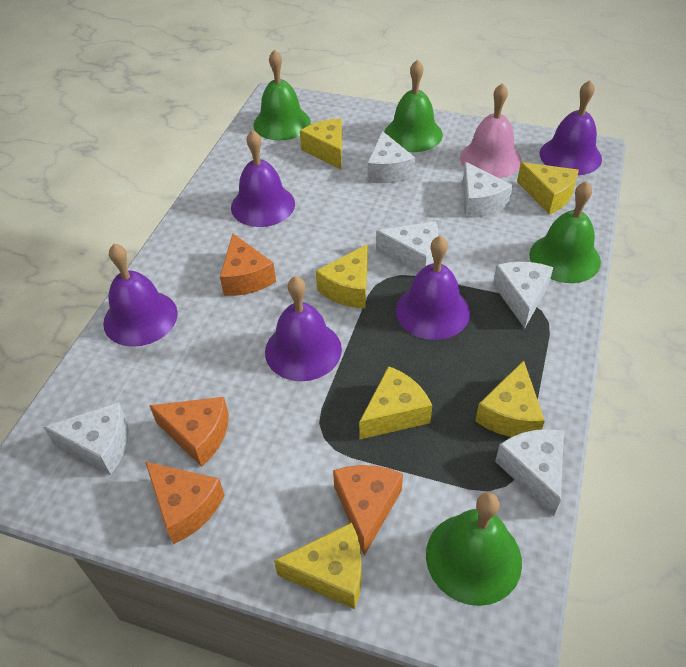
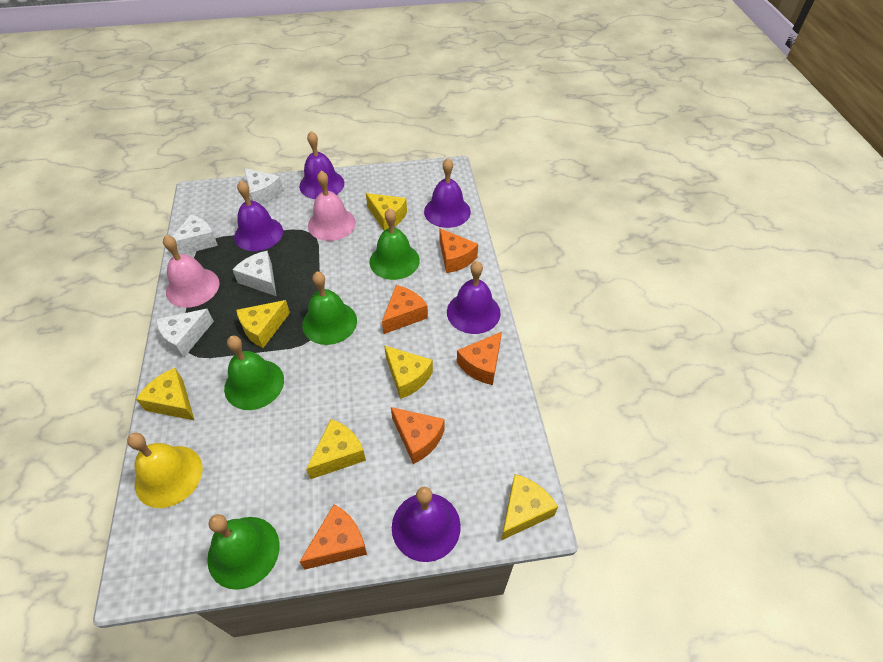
orange cheese: 4 -> 5
pink bell: 1 -> 2
white cheese: 6 -> 4
yellow bell: 0 -> 1

